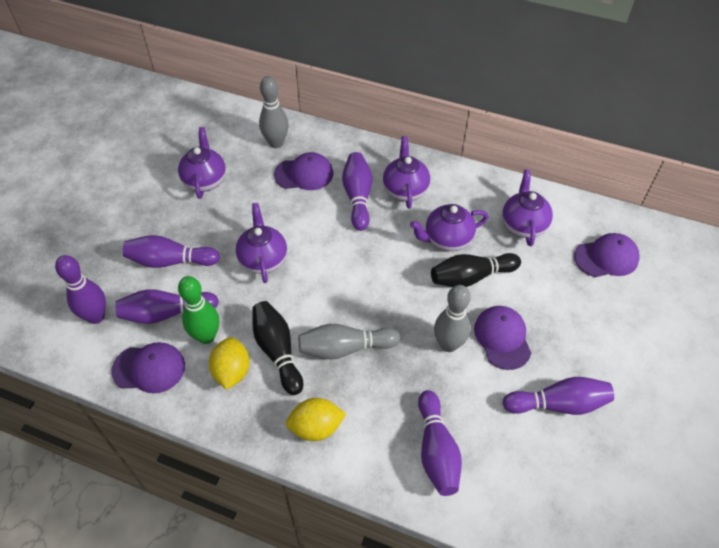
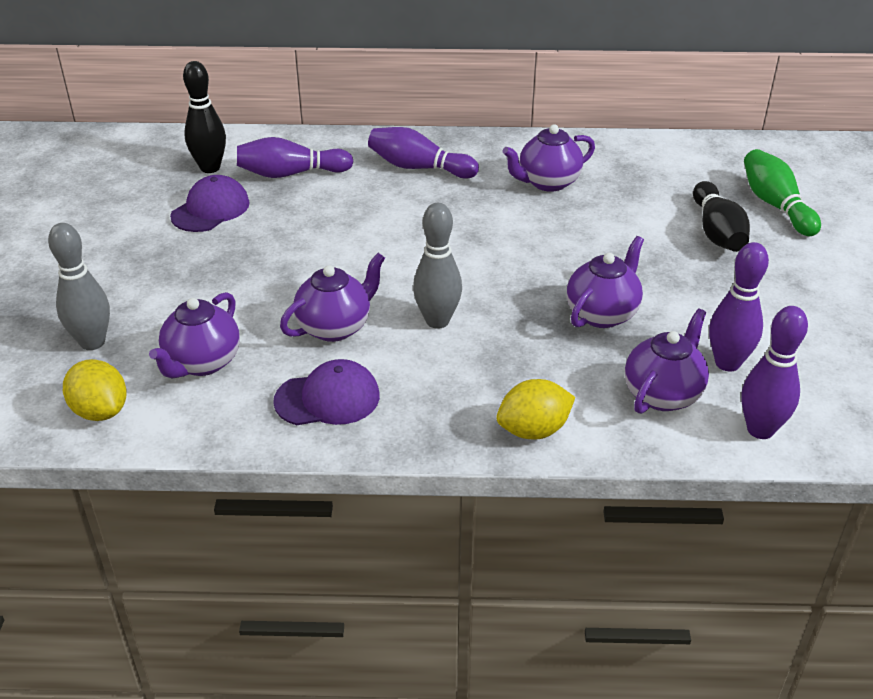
grey bowling pin: 3 -> 2
purple bowling pin: 6 -> 4
purple cap: 4 -> 2

